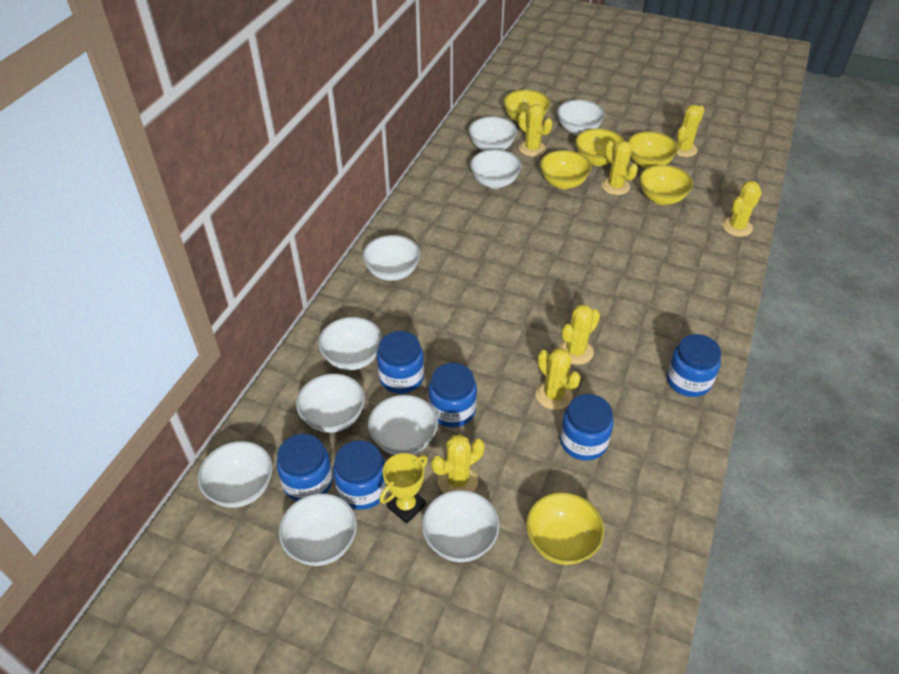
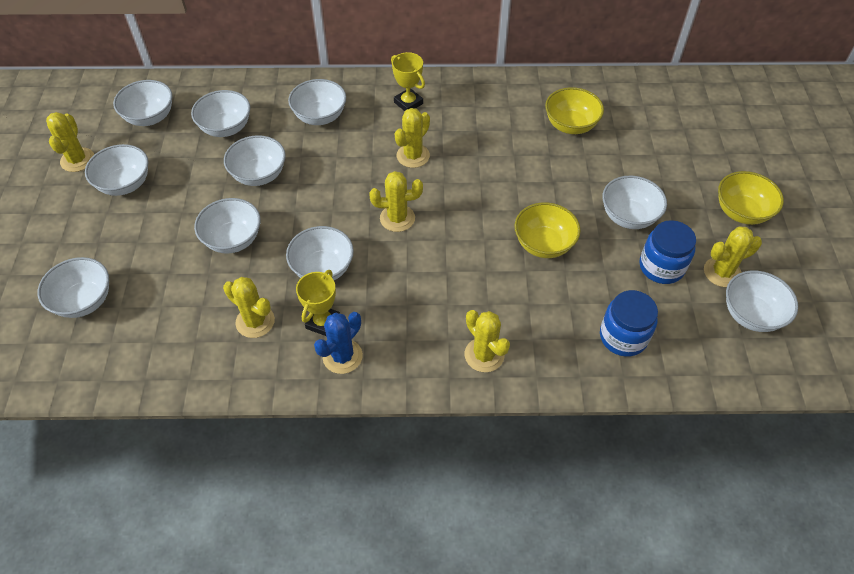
blue cactus: 0 -> 1
blue jar: 6 -> 2
yellow bowl: 6 -> 3
yellow cactus: 7 -> 6
yellow trophy: 1 -> 2

